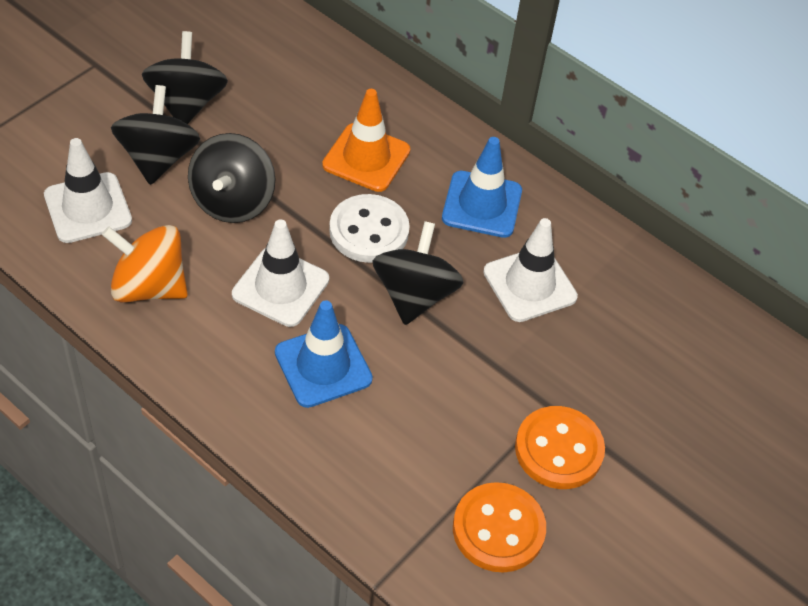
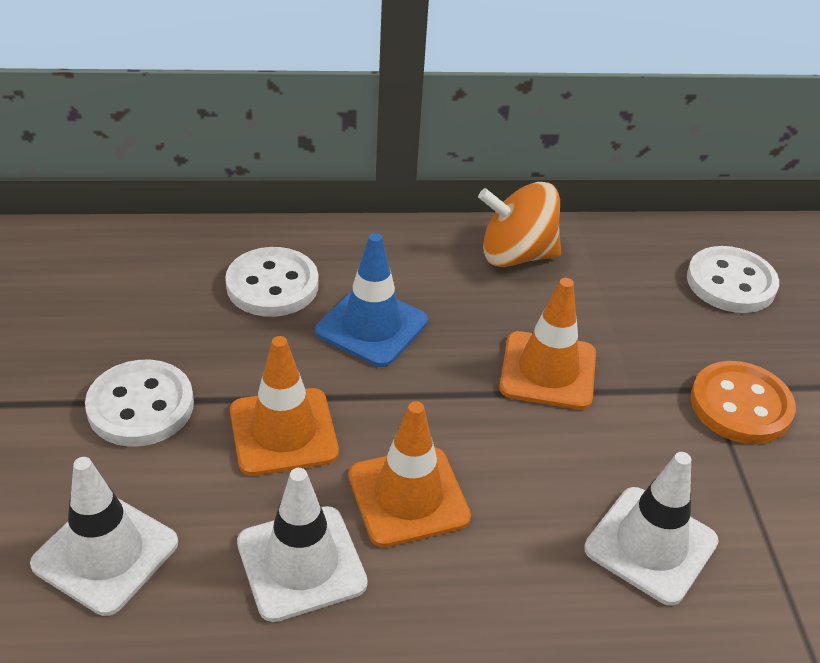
black spinning top: 4 -> 0
blue traffic cone: 2 -> 1
orange button: 2 -> 1
orange traffic cone: 1 -> 3
white button: 1 -> 3

